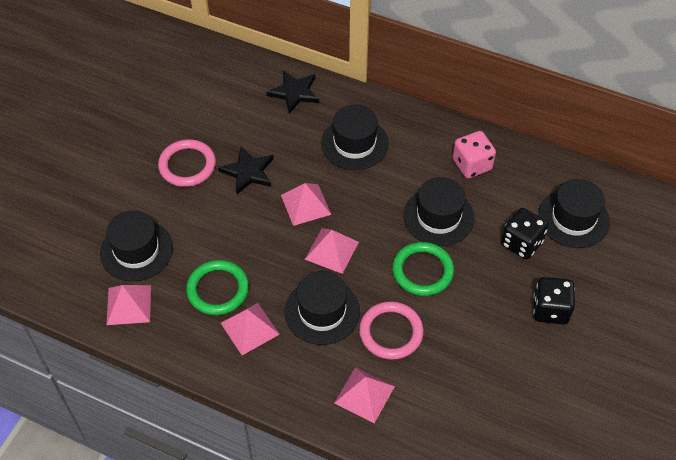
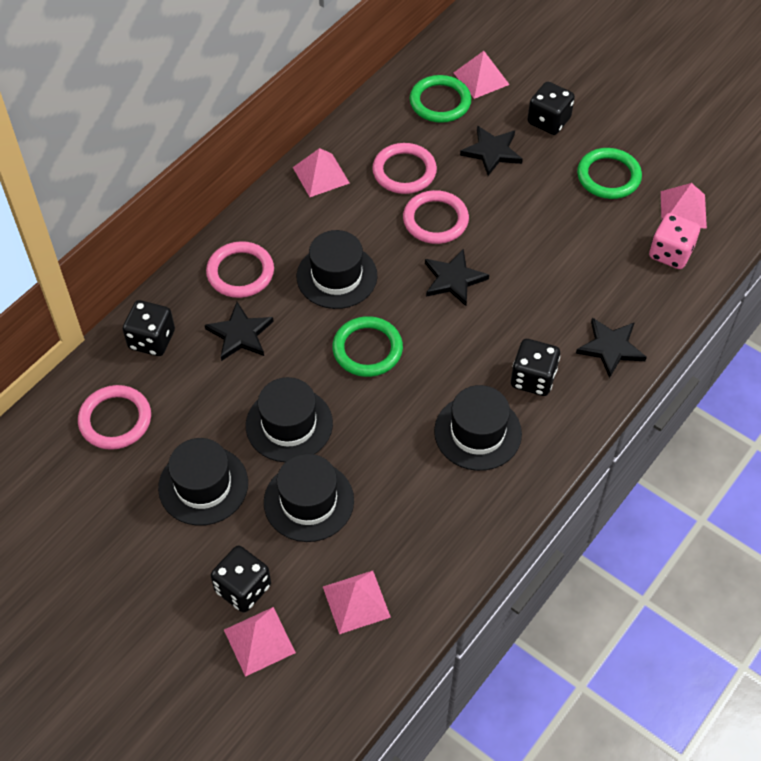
black dice: 2 -> 4
black star: 2 -> 4
green ring: 2 -> 3
pink ring: 2 -> 4

